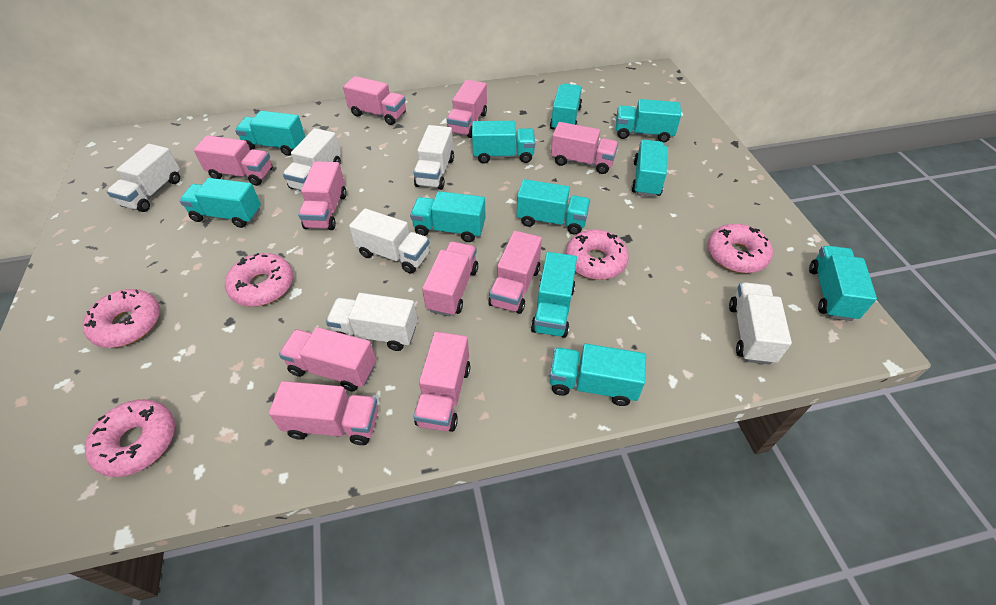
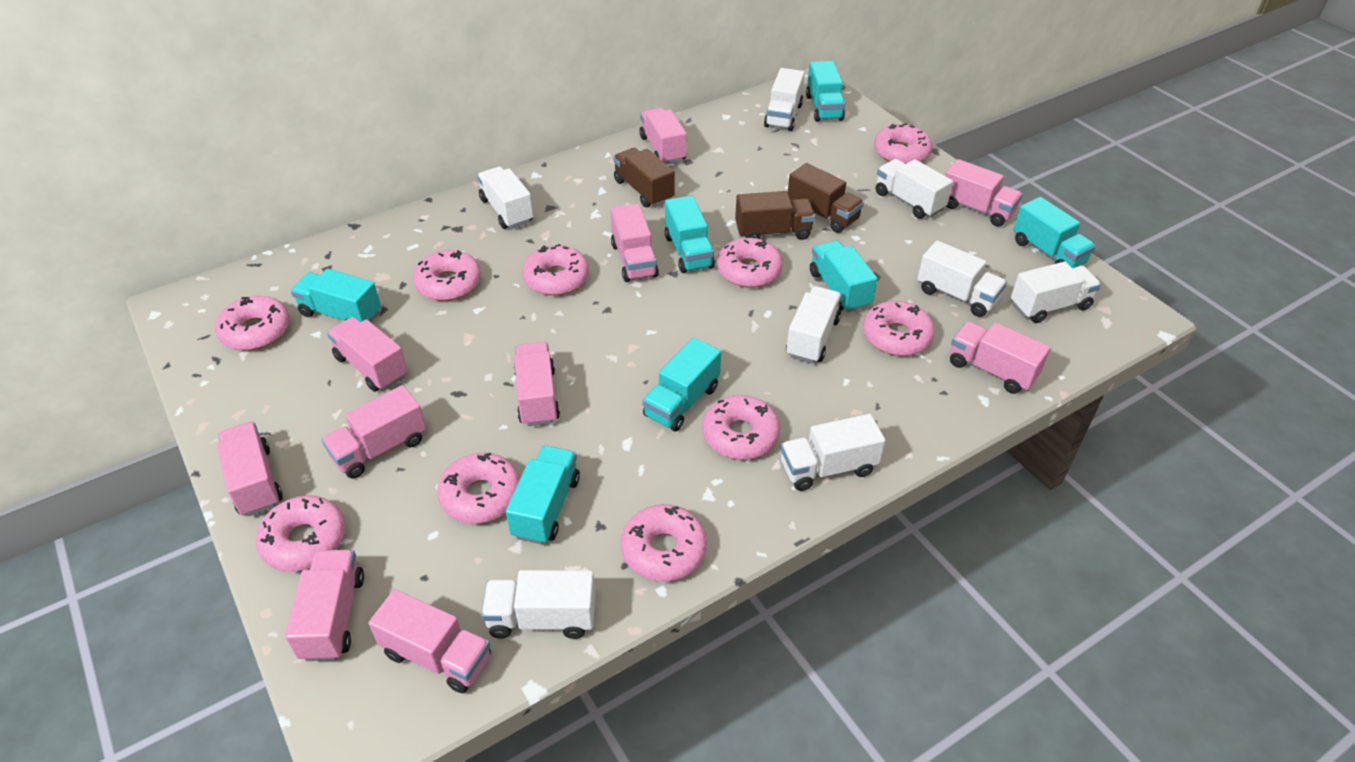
brown truck: 0 -> 3
pink donut: 5 -> 10
turquoise truck: 11 -> 7
white truck: 6 -> 8

